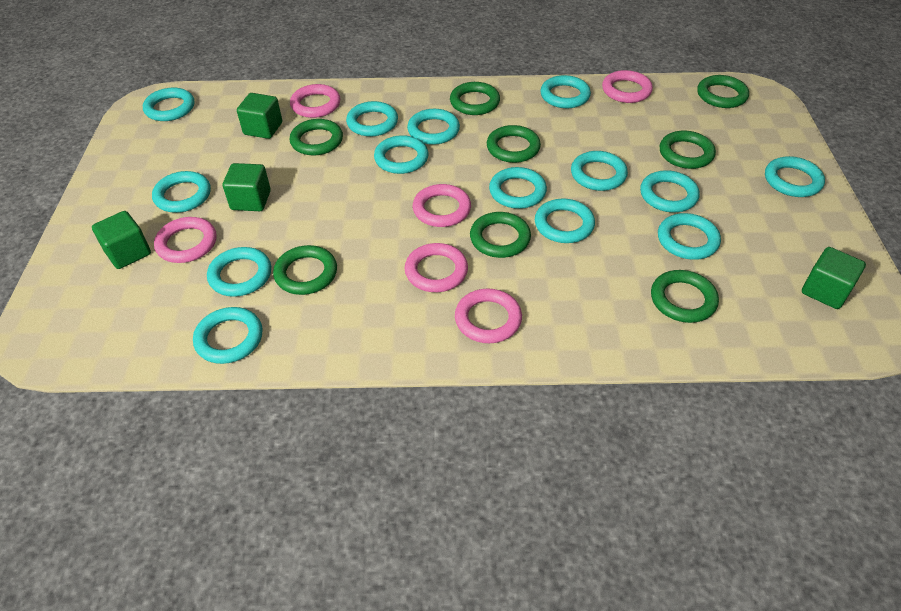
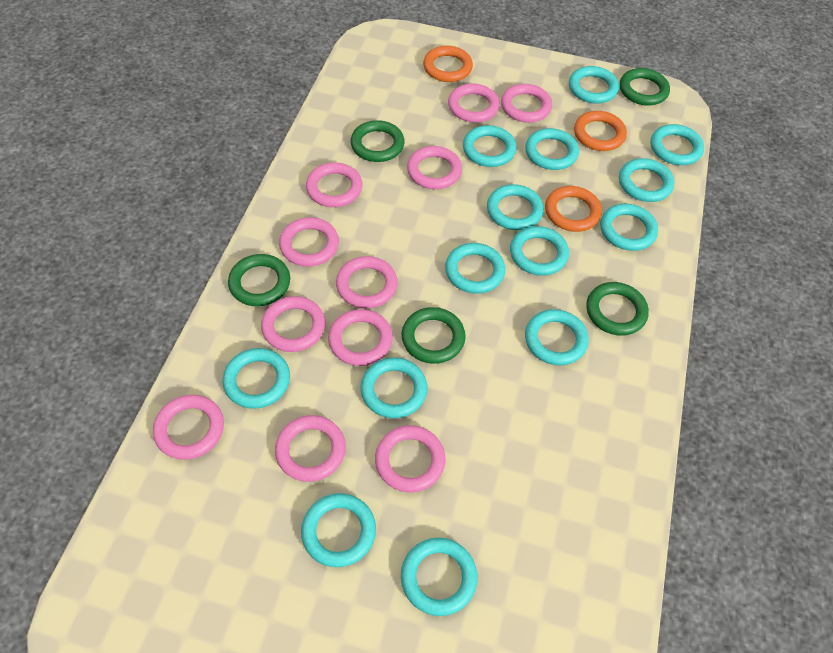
green cube: 4 -> 0
green ring: 8 -> 5
orange ring: 0 -> 3
pink ring: 6 -> 11

